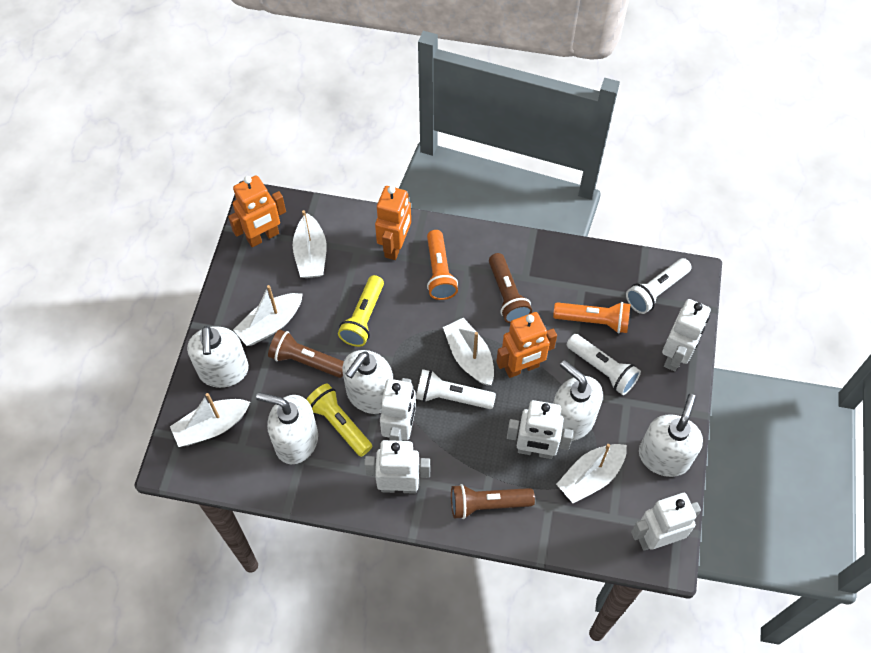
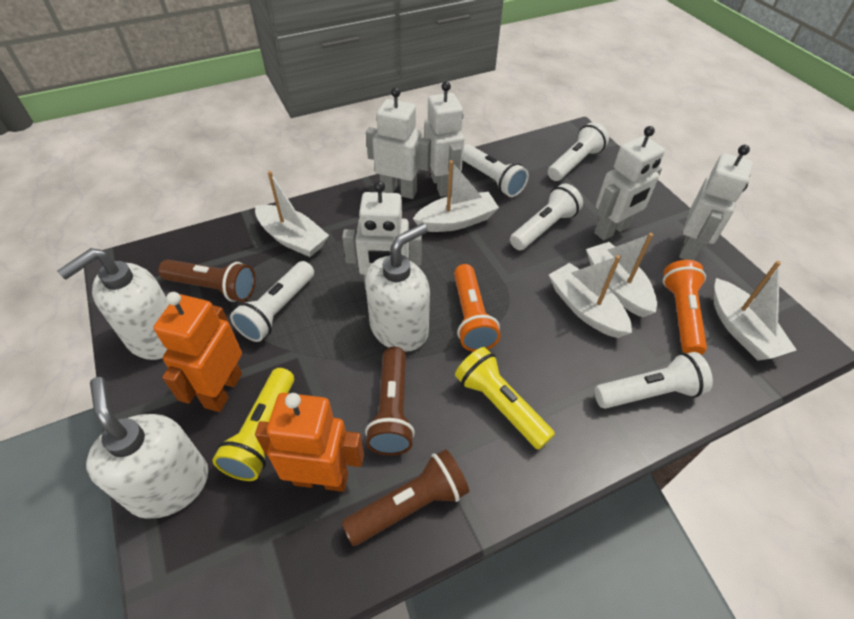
orange robot: 3 -> 2
white flashlight: 3 -> 5
white soap dispenser: 5 -> 3

